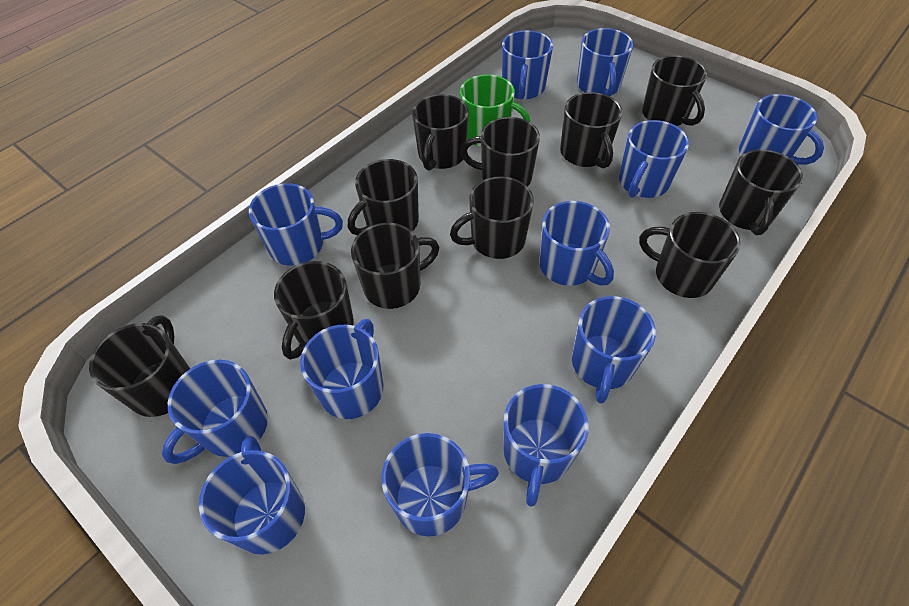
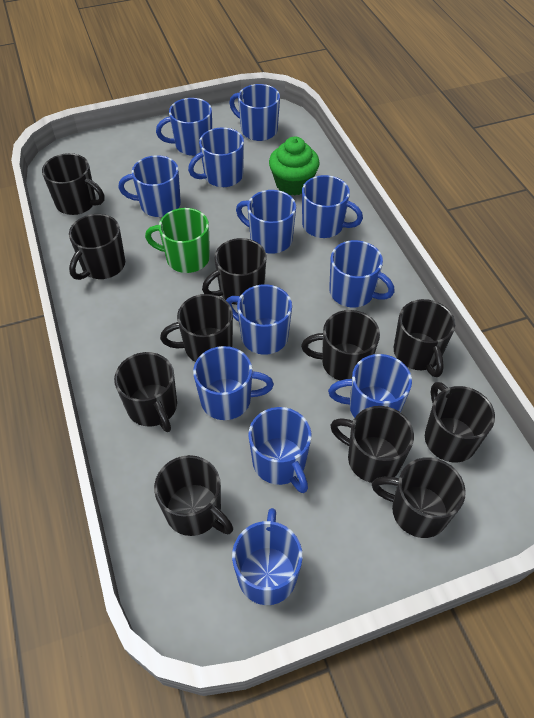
green cupcake: 0 -> 1

